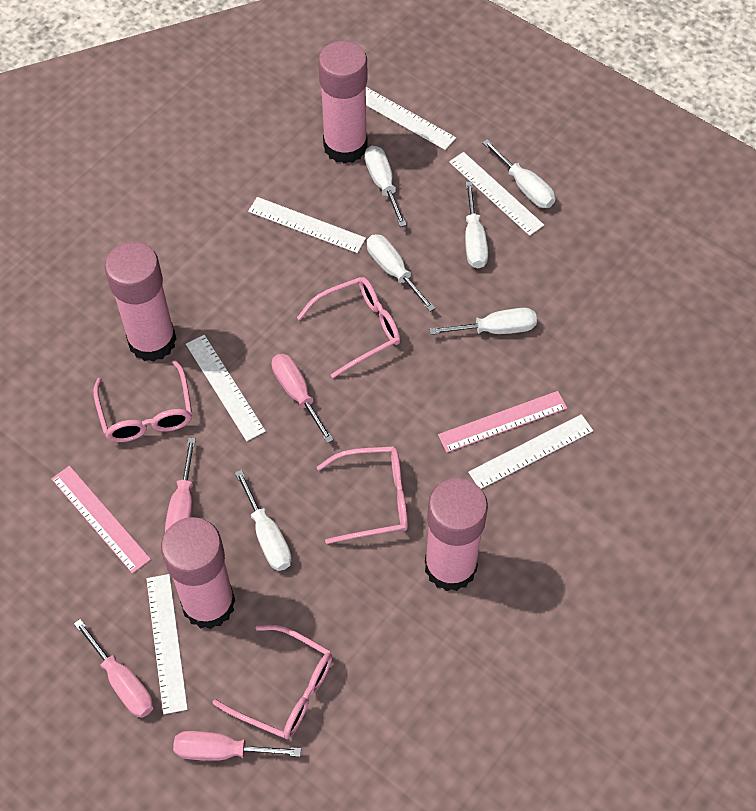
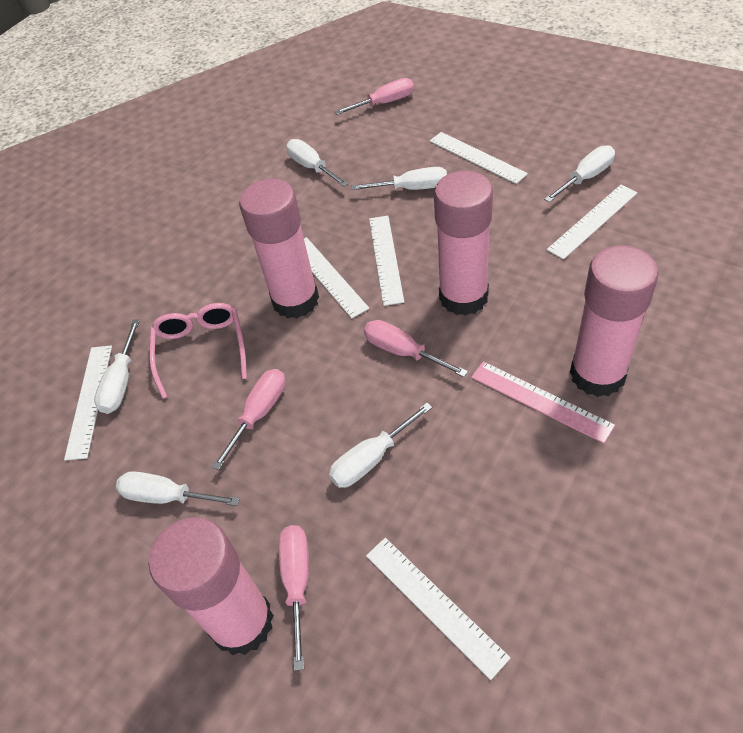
pink glasses: 4 -> 1
pink ruler: 2 -> 1

